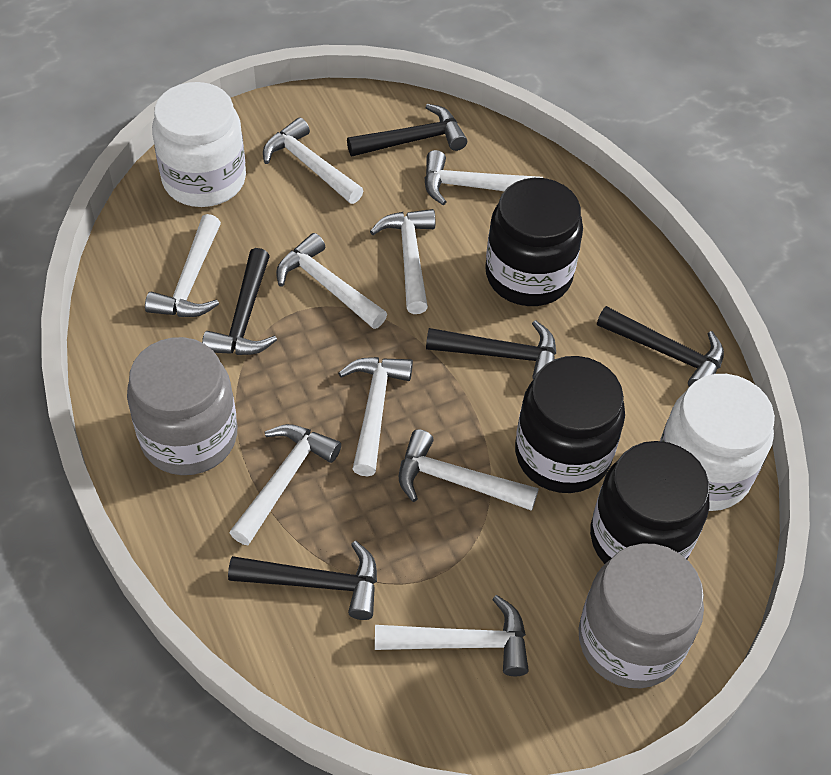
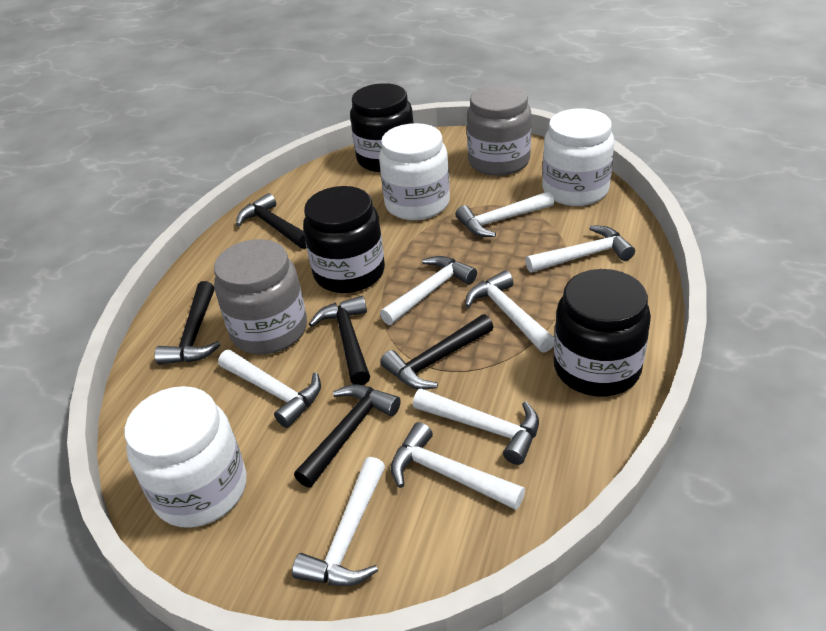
white hammer: 9 -> 8
white jar: 2 -> 3

